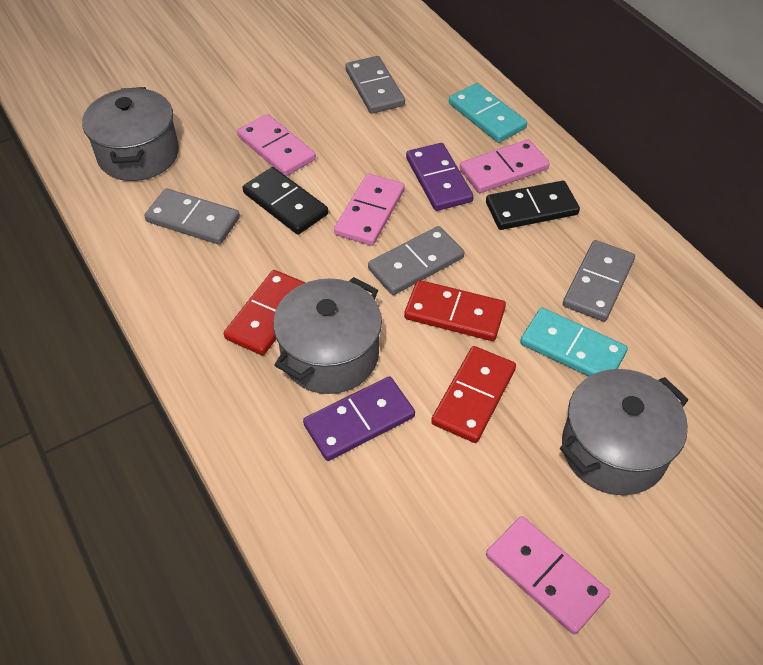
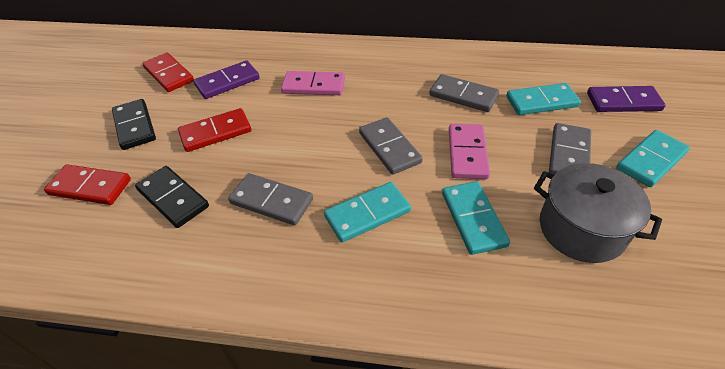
grey pot: 3 -> 1
pink domino: 4 -> 2
turquoise domino: 2 -> 4

